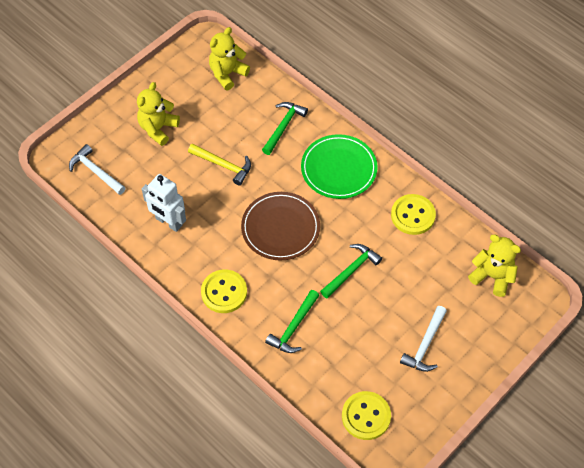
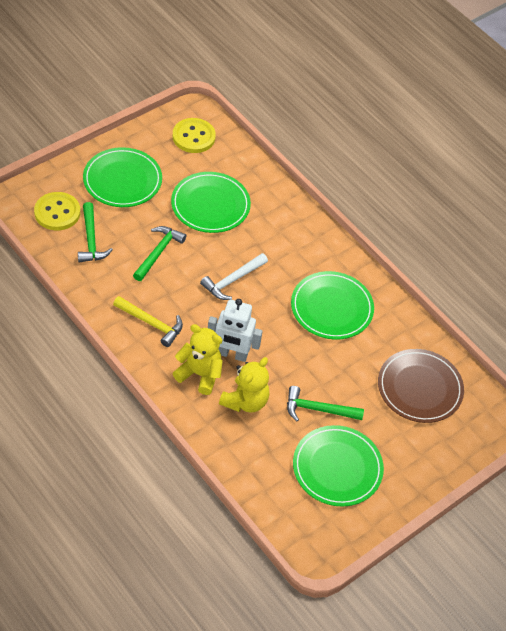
green plate: 1 -> 4
white hammer: 2 -> 1
yellow button: 3 -> 2
yellow teddy bear: 3 -> 2

